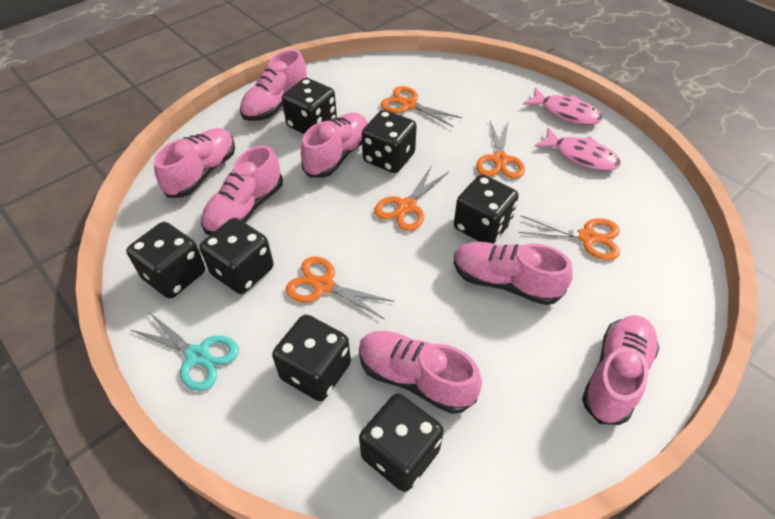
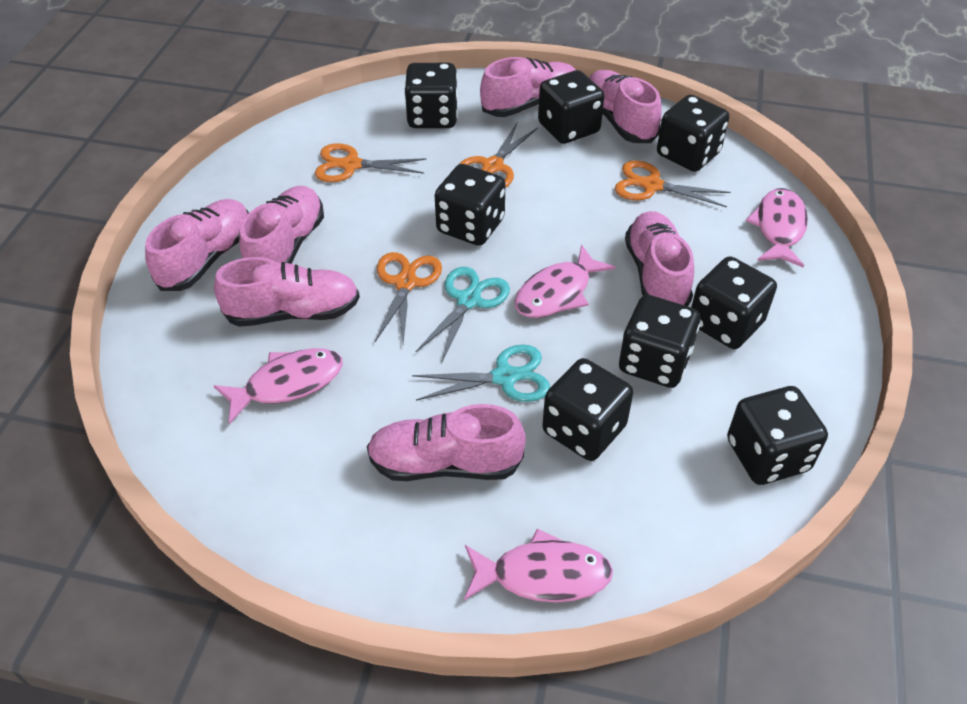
black dice: 7 -> 8
orange scissors: 5 -> 4
pink fish: 2 -> 4
turquoise scissors: 1 -> 2

